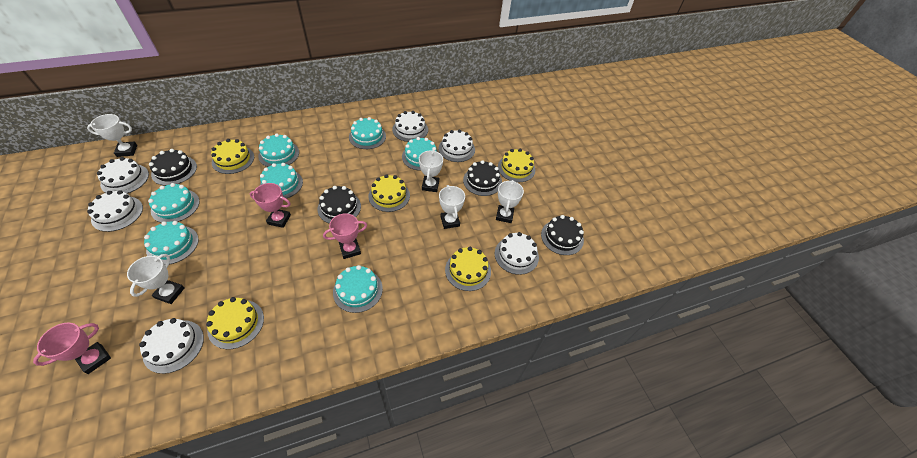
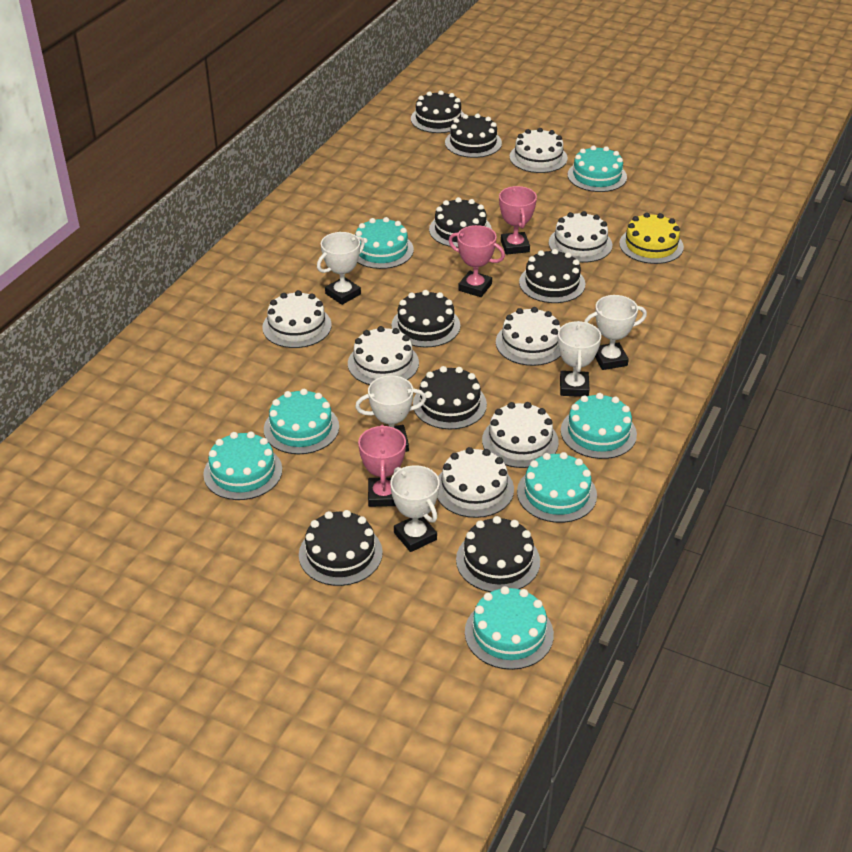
black cake: 4 -> 8
white cake: 6 -> 7
yellow cake: 5 -> 1

